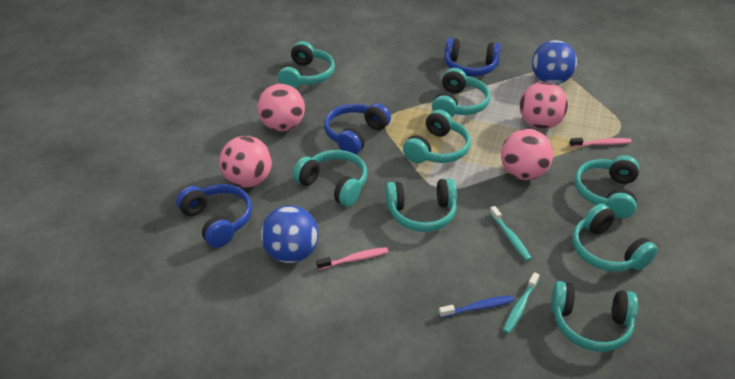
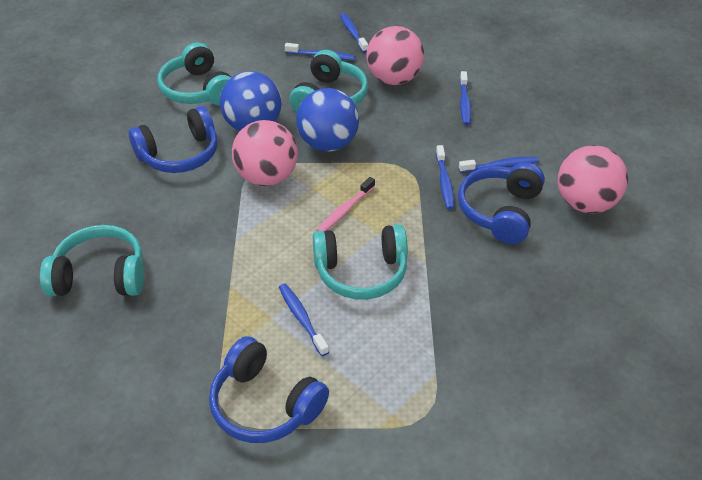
blue toothbrush: 1 -> 6
pink ball: 4 -> 3
pink toothbrush: 2 -> 1
turquoise headphones: 8 -> 4
turquoise toothbrush: 2 -> 0

